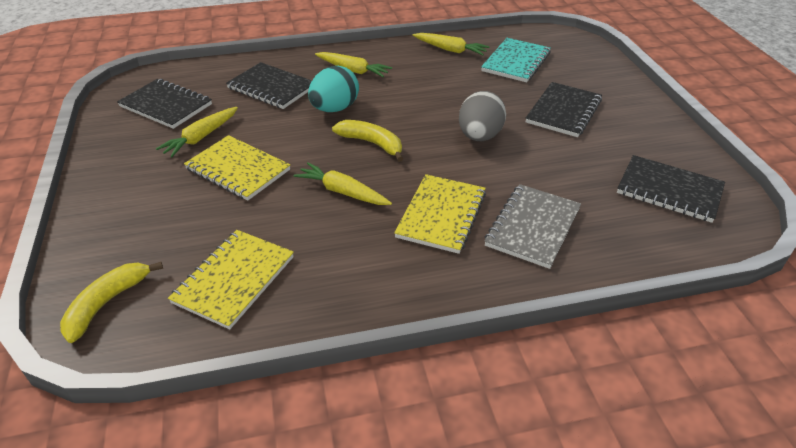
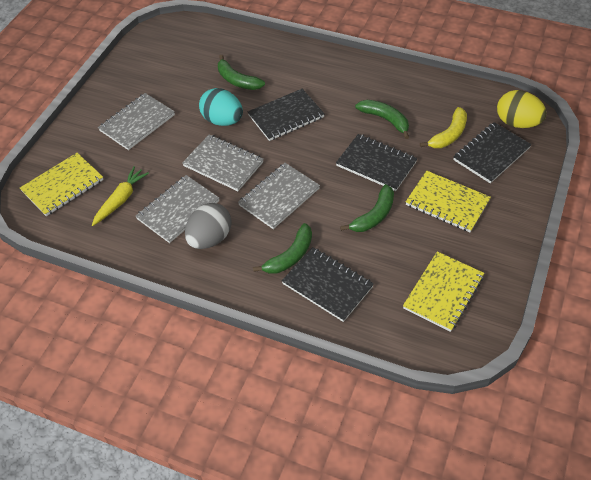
green banana: 0 -> 4
grey notebook: 1 -> 4
turquoise notebook: 1 -> 0
yellow banana: 2 -> 1
yellow carrot: 4 -> 1
yellow egg: 0 -> 1

